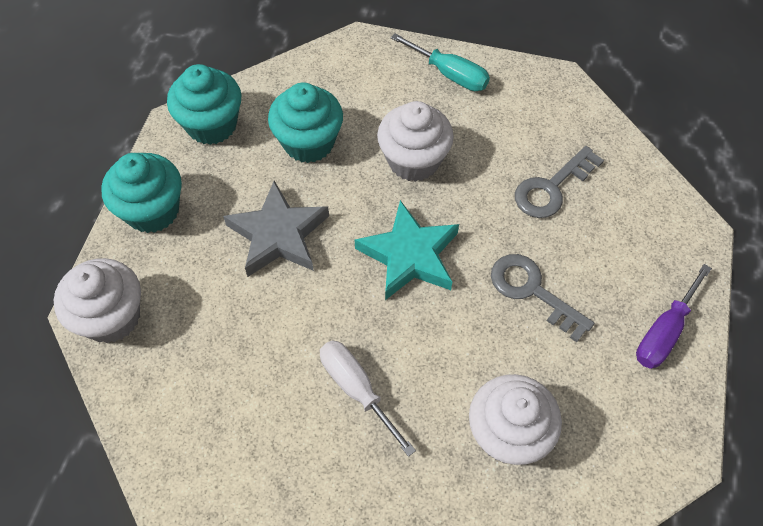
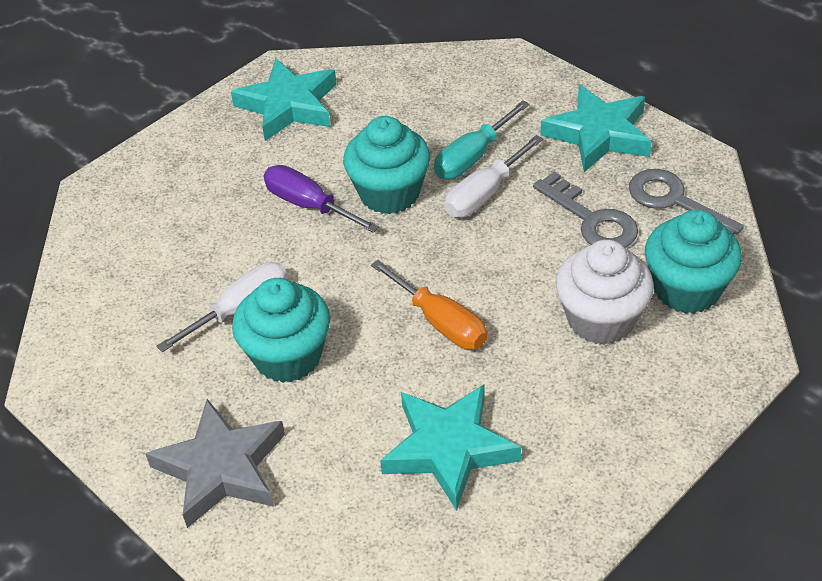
orange screwdriver: 0 -> 1
turquoise star: 1 -> 3
white cupcake: 3 -> 1
white screwdriver: 1 -> 2

